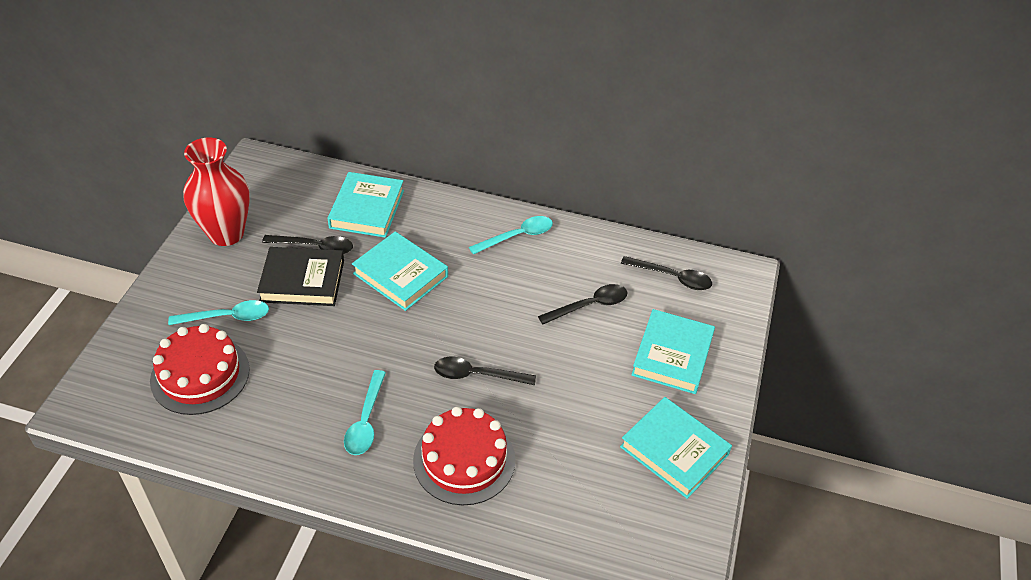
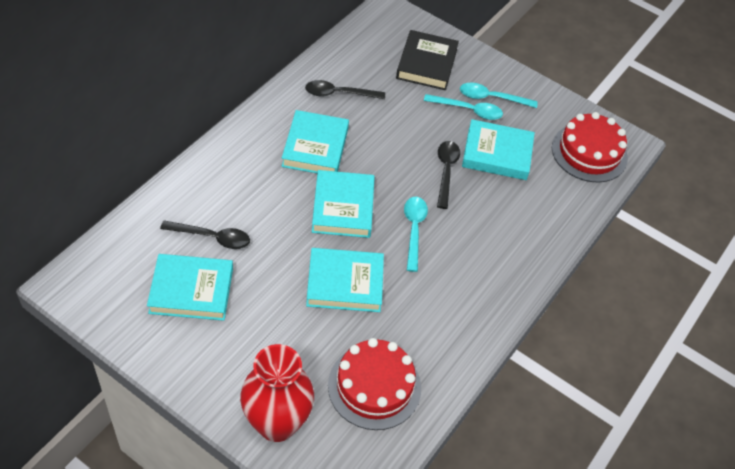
black spoon: 4 -> 3
turquoise book: 4 -> 5

